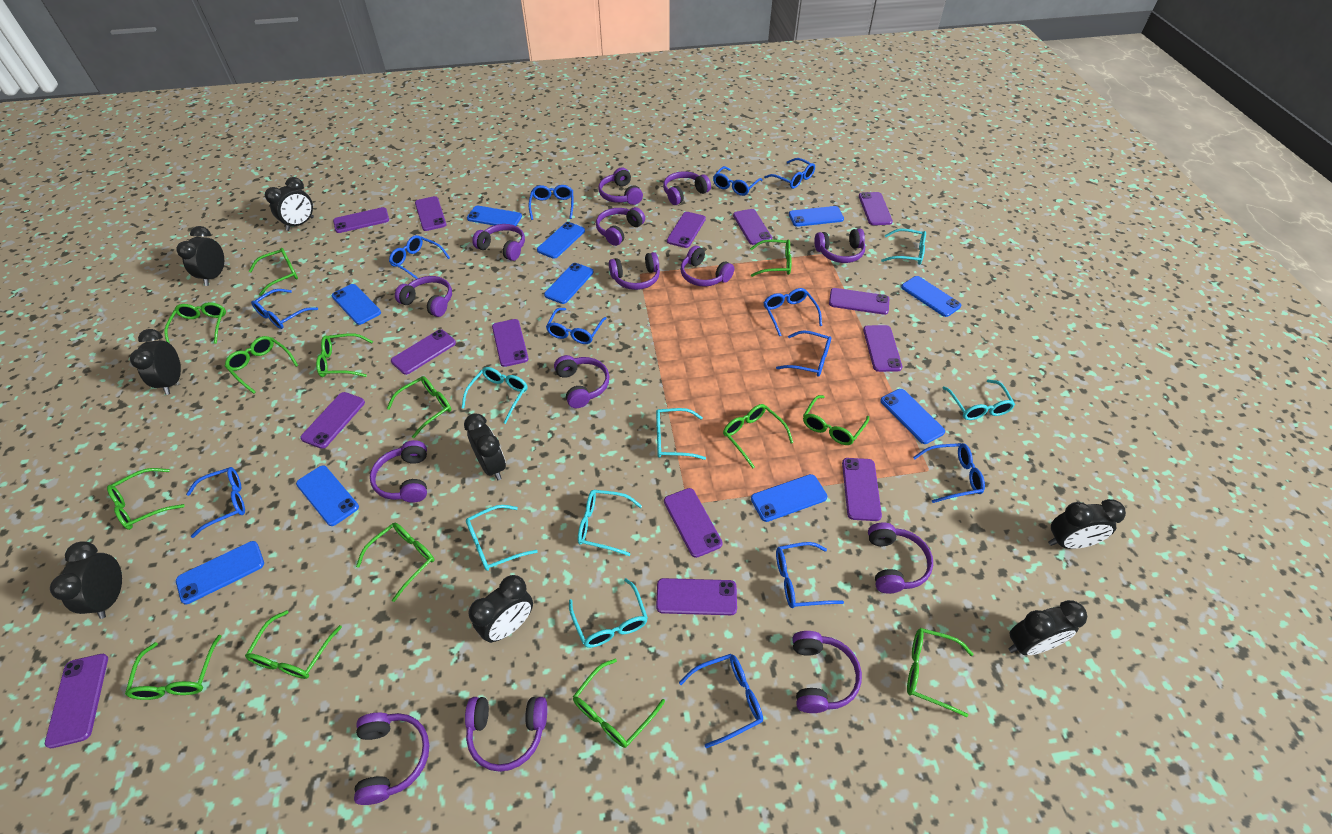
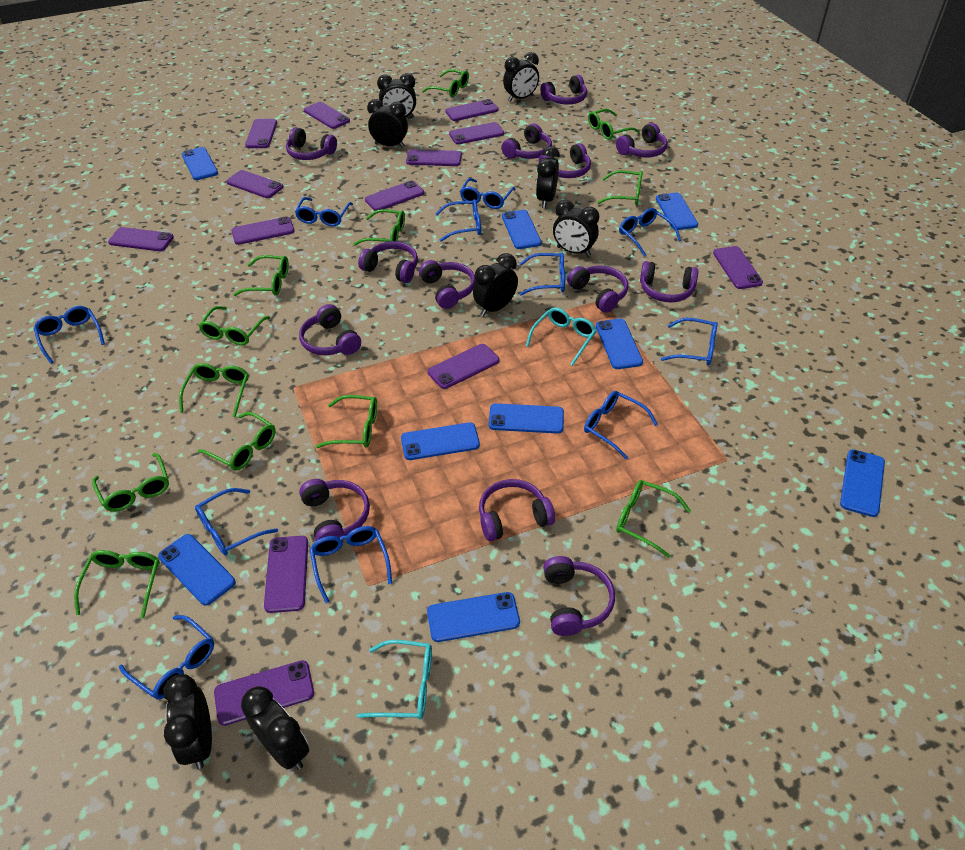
blue glasses: 12 -> 11
blue phone: 10 -> 9
green glasses: 14 -> 12
purple headphones: 14 -> 13
purple phone: 14 -> 13
turquoise glasses: 7 -> 2

